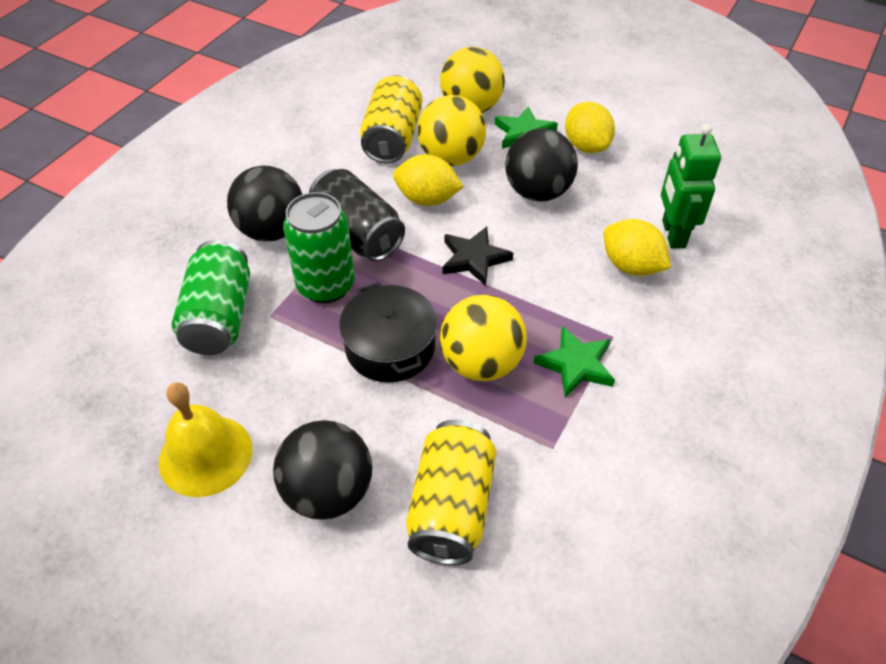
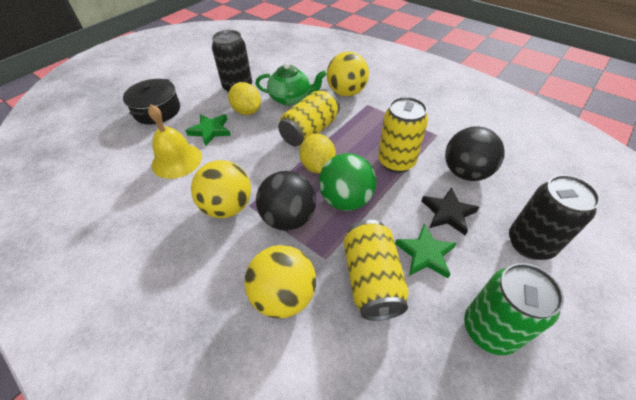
black ball: 3 -> 2
black can: 1 -> 2
green ball: 0 -> 1
green can: 2 -> 1
green robot: 1 -> 0
green teapot: 0 -> 1
yellow can: 2 -> 3
yellow lemon: 3 -> 2

